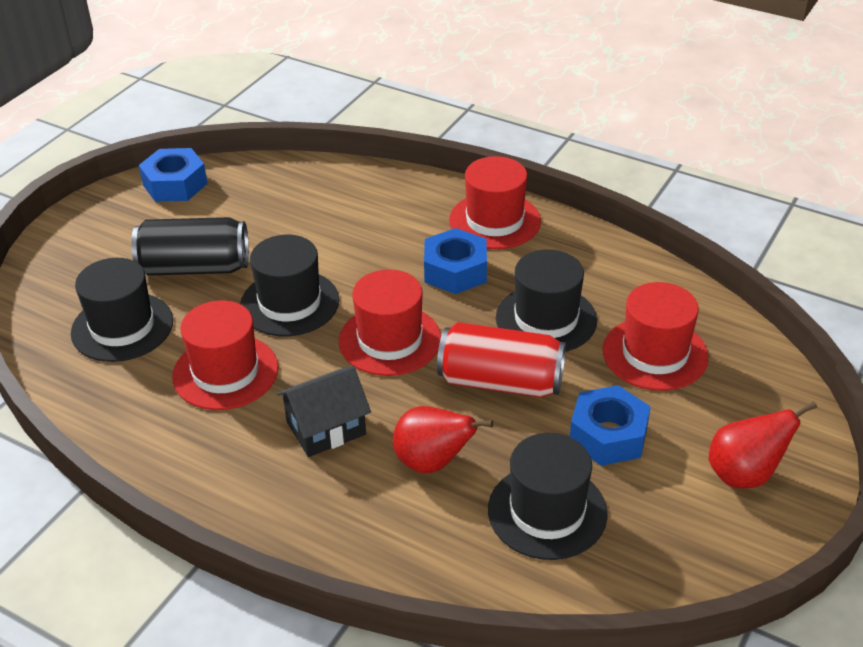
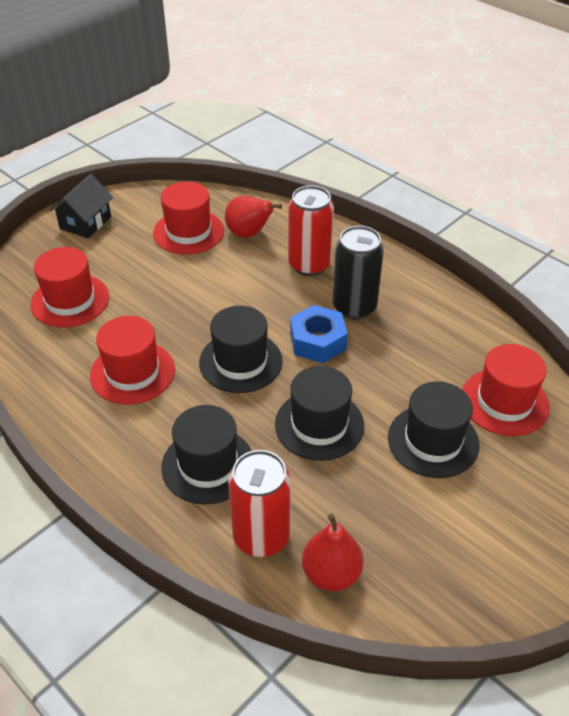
blue nut: 3 -> 1
red can: 1 -> 2

